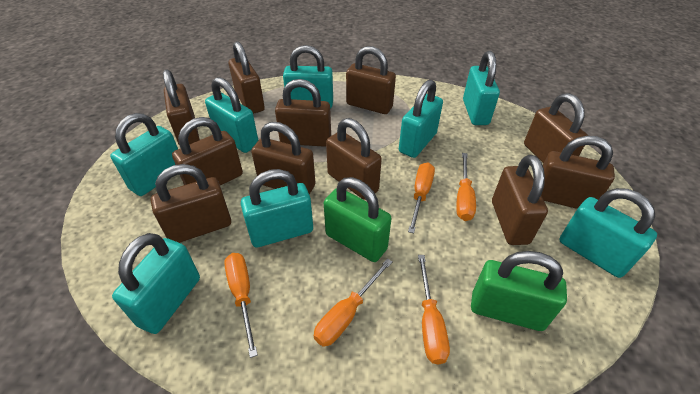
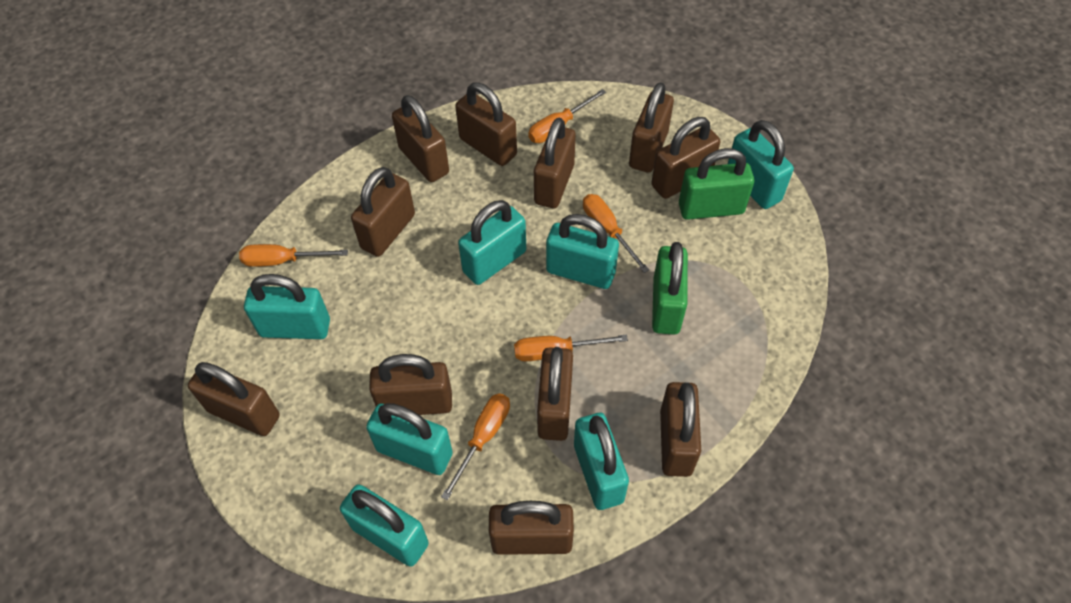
turquoise padlock: 8 -> 7

